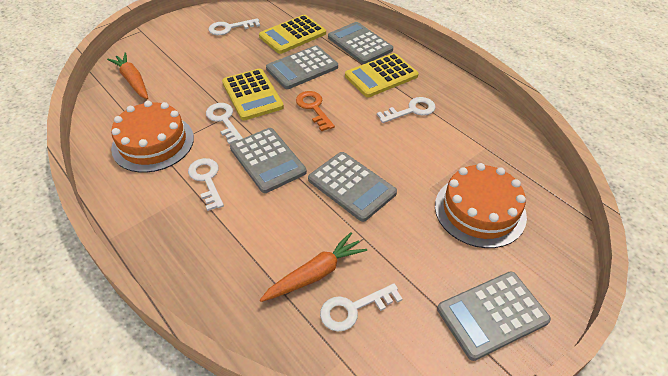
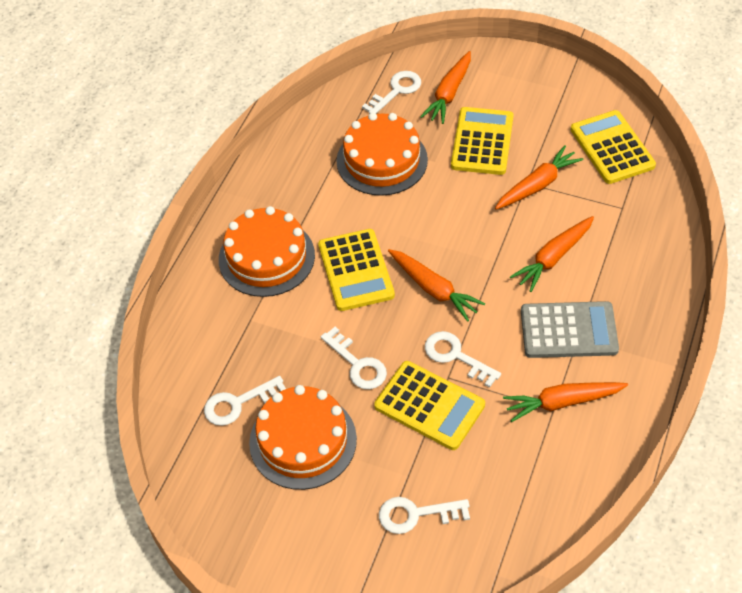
grey calculator: 5 -> 1
orange cake: 2 -> 3
orange carrot: 2 -> 5
orange key: 1 -> 0
yellow calculator: 3 -> 4

